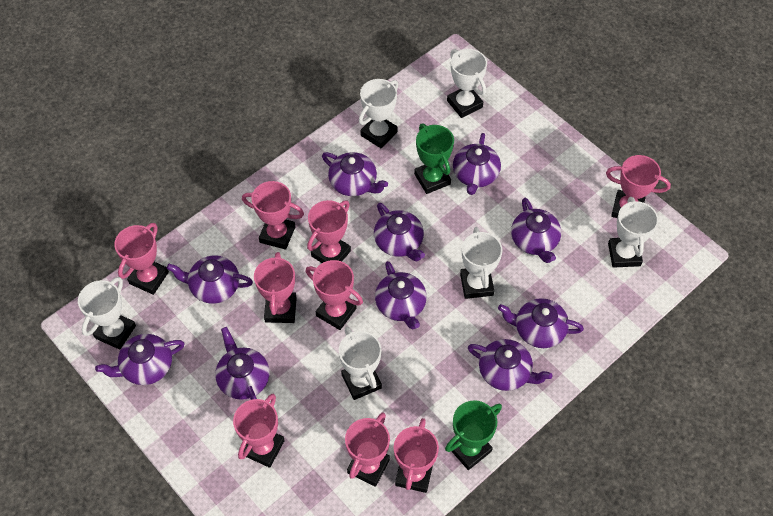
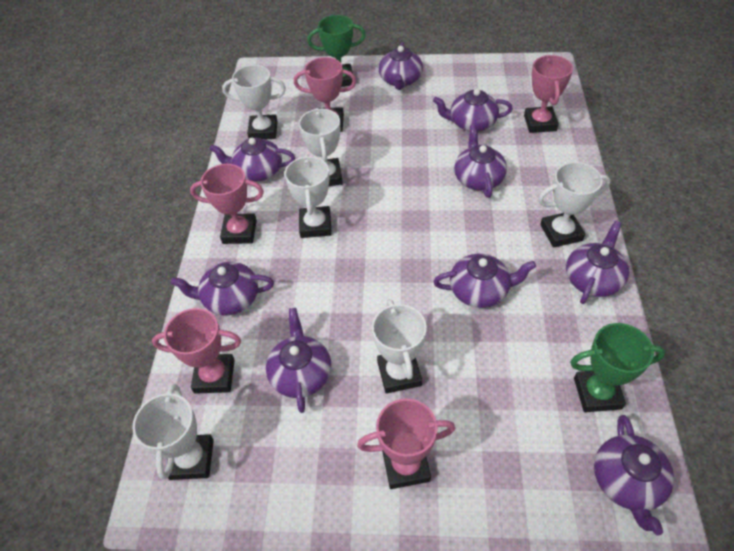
pink trophy: 9 -> 5
purple teapot: 10 -> 9

